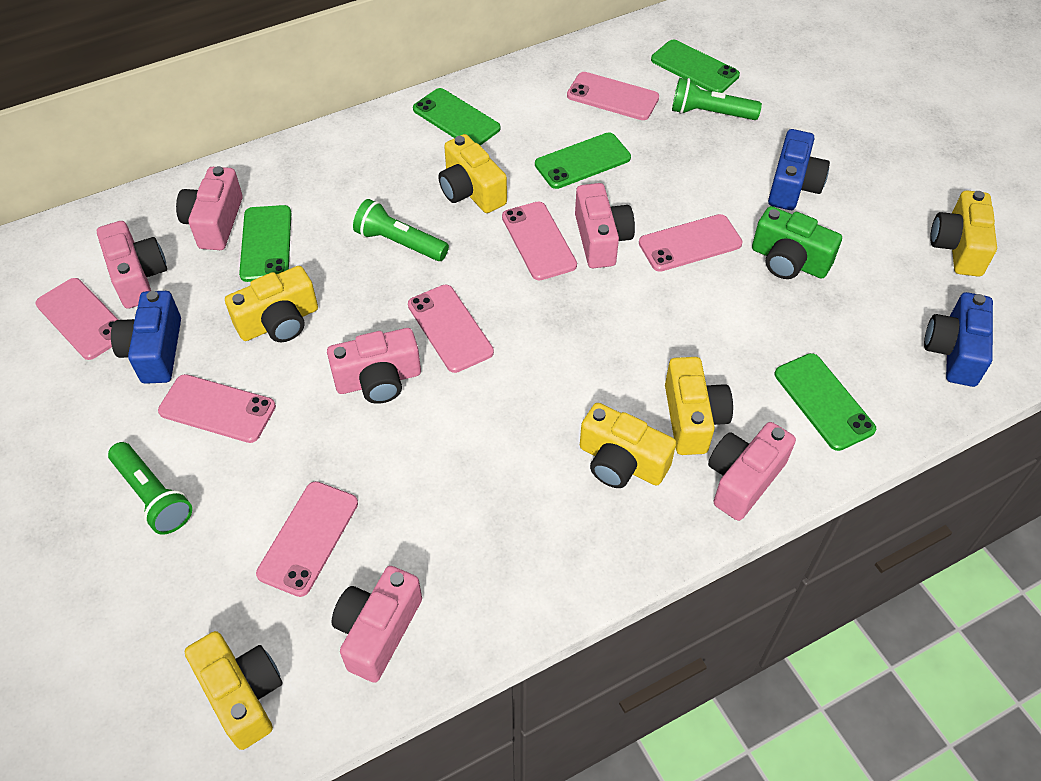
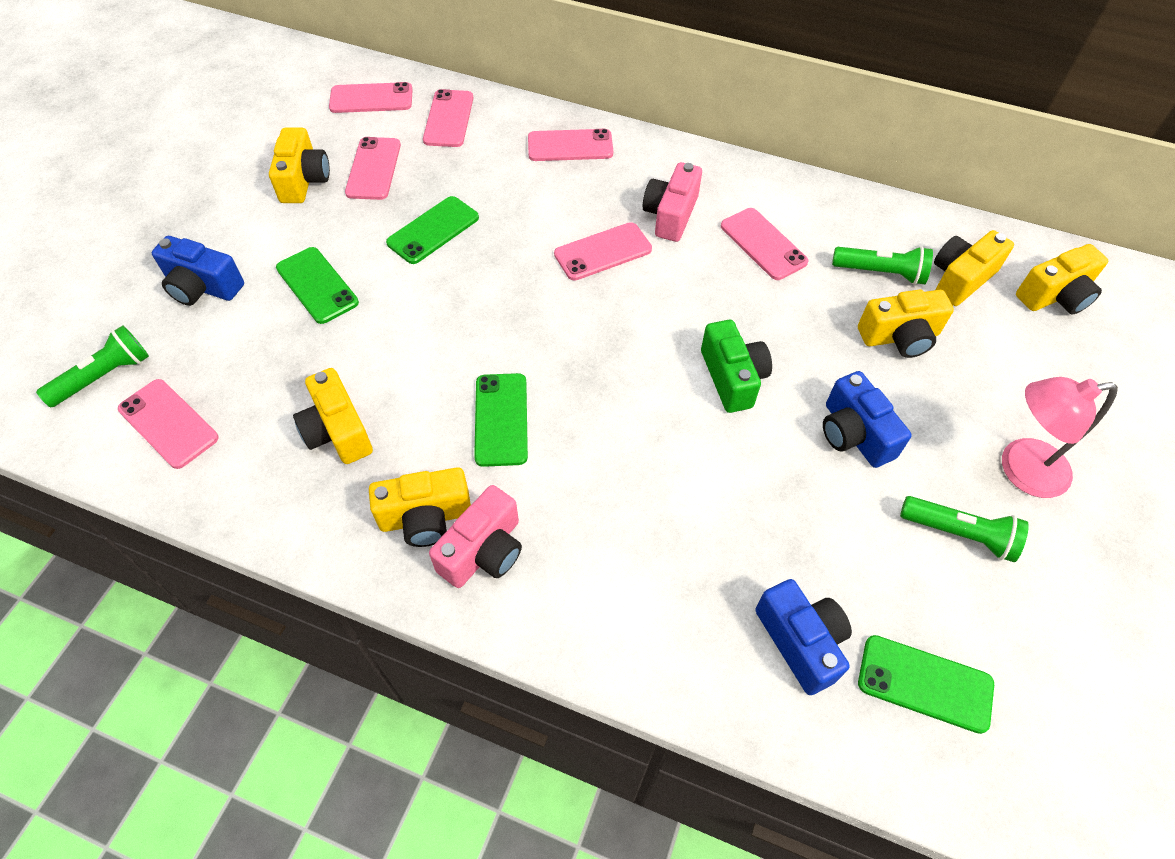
green phone: 5 -> 4
pink camera: 6 -> 2
pink lamp: 0 -> 1

